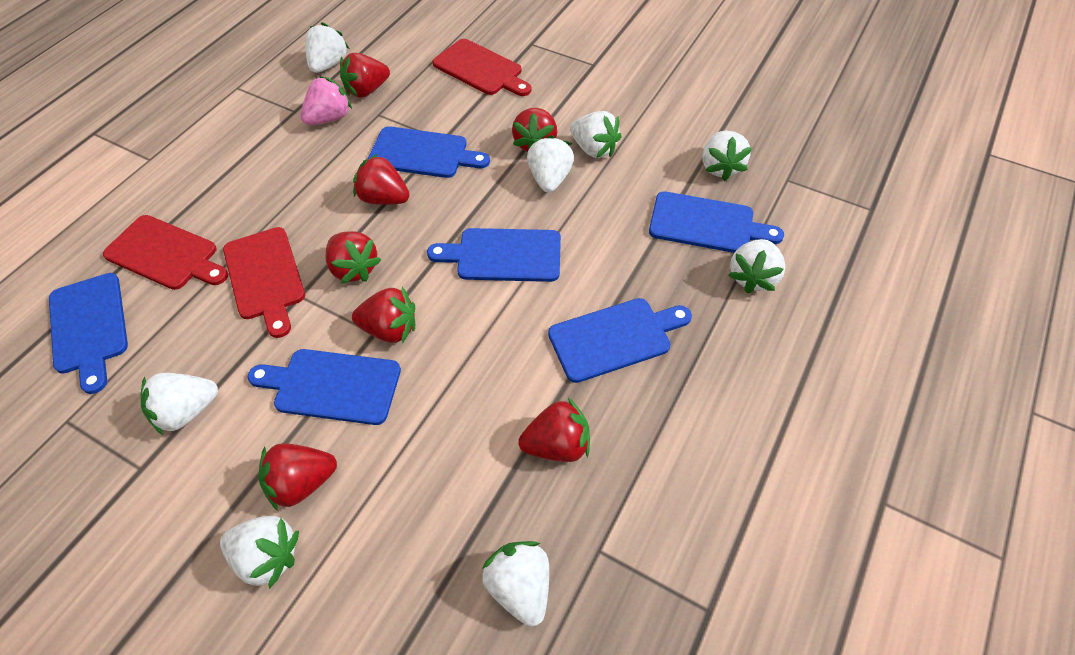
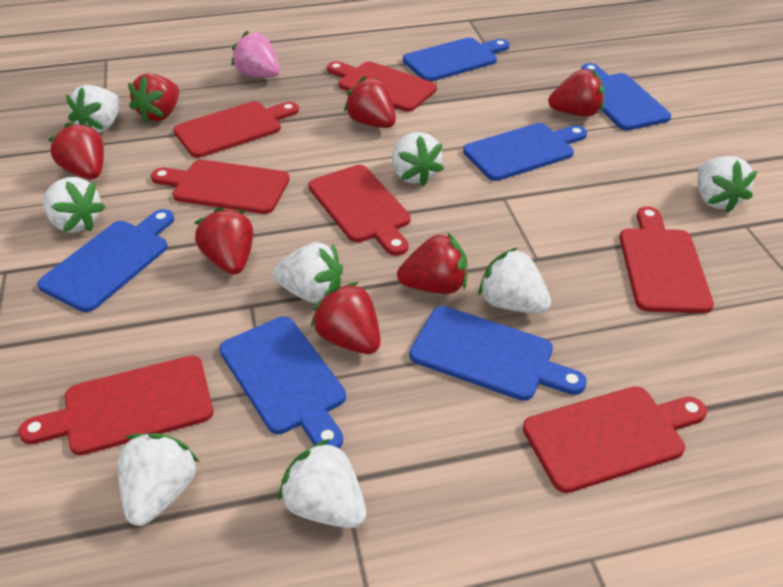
red cutting board: 3 -> 7

